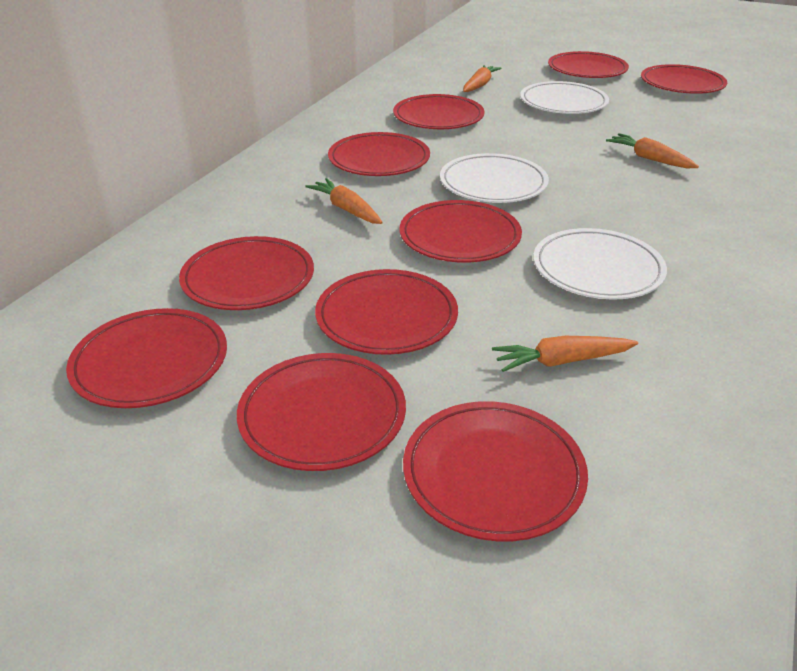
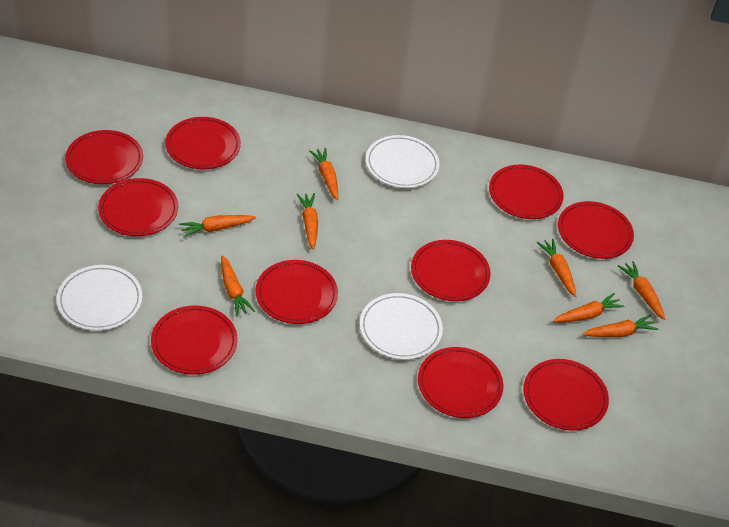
orange carrot: 4 -> 8

